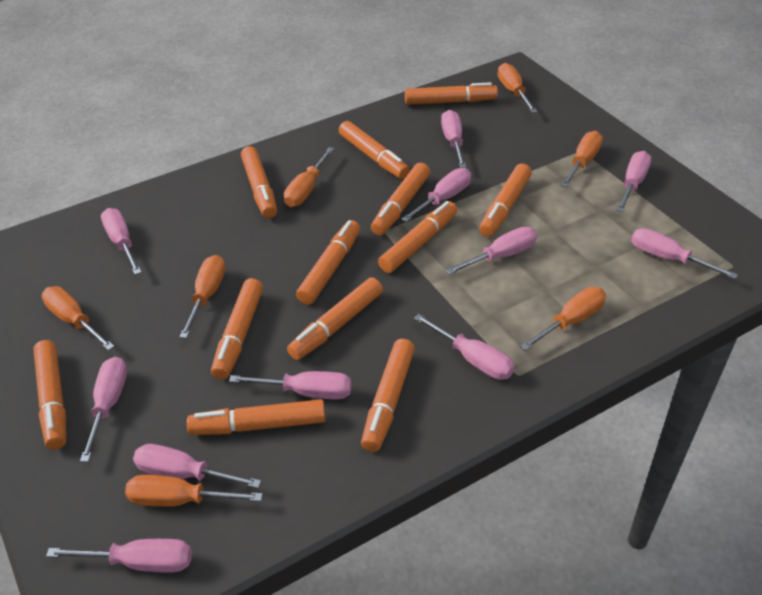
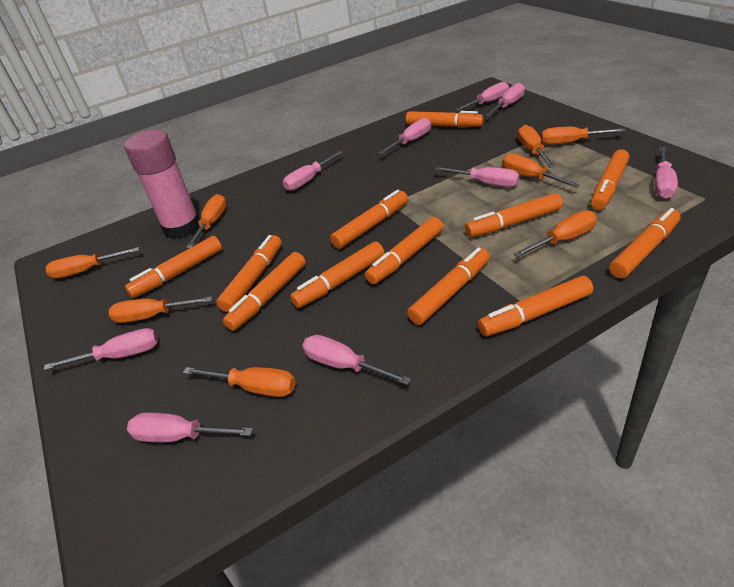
orange screwdriver: 7 -> 8
pink glue stick: 0 -> 1
pink screwdriver: 11 -> 9

